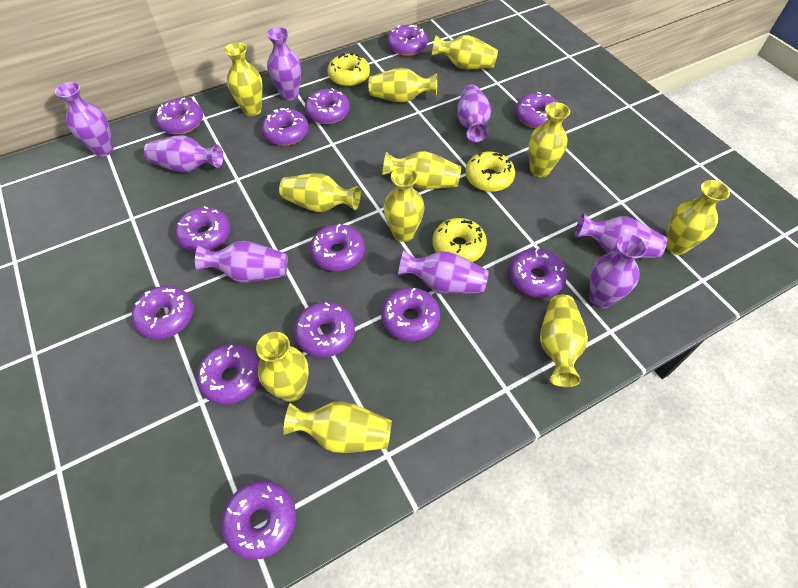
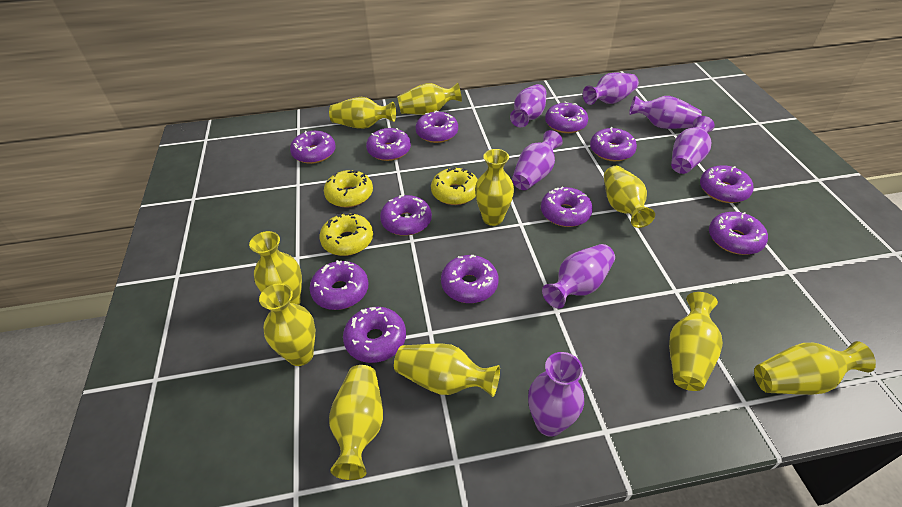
purple donut: 13 -> 12
purple vase: 8 -> 7
yellow vase: 11 -> 10

